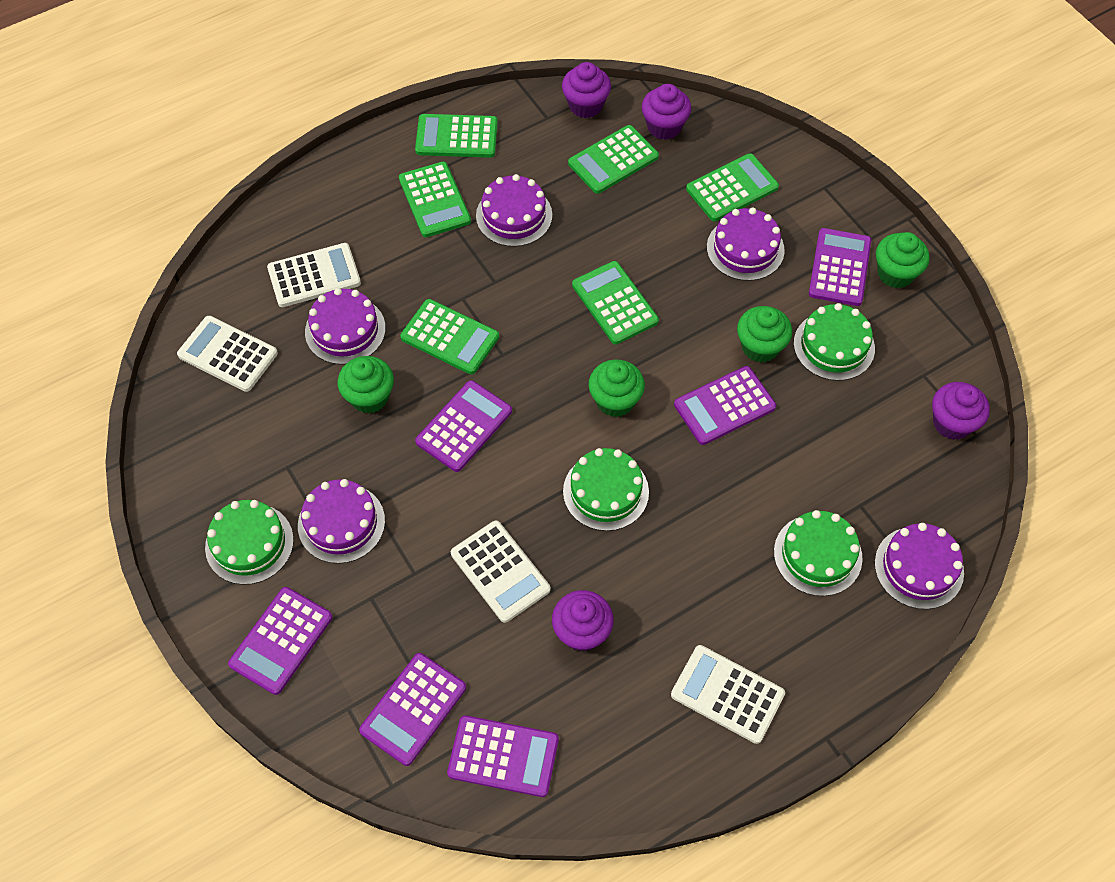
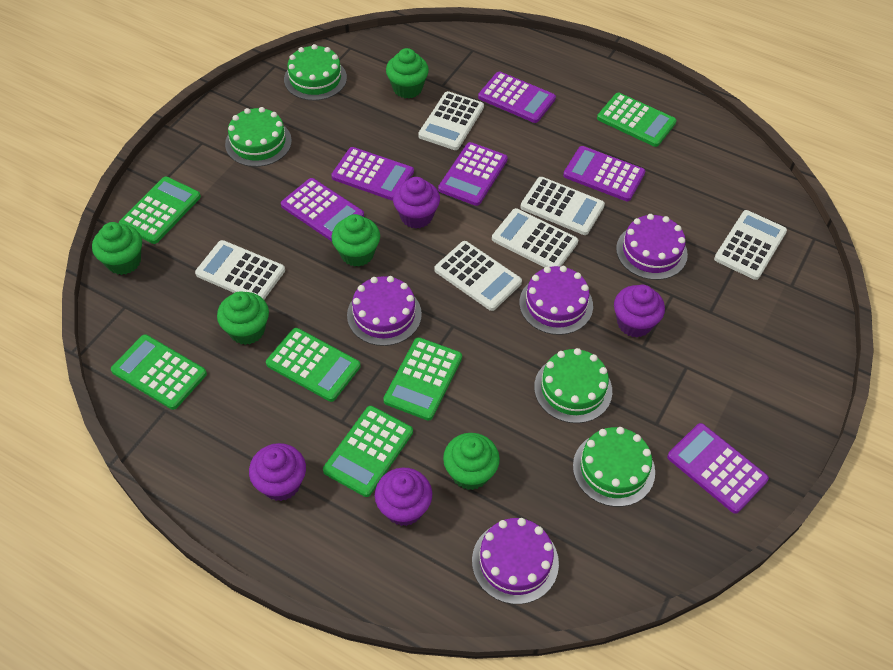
green cupcake: 4 -> 5
purple cake: 5 -> 4
white calculator: 4 -> 6

